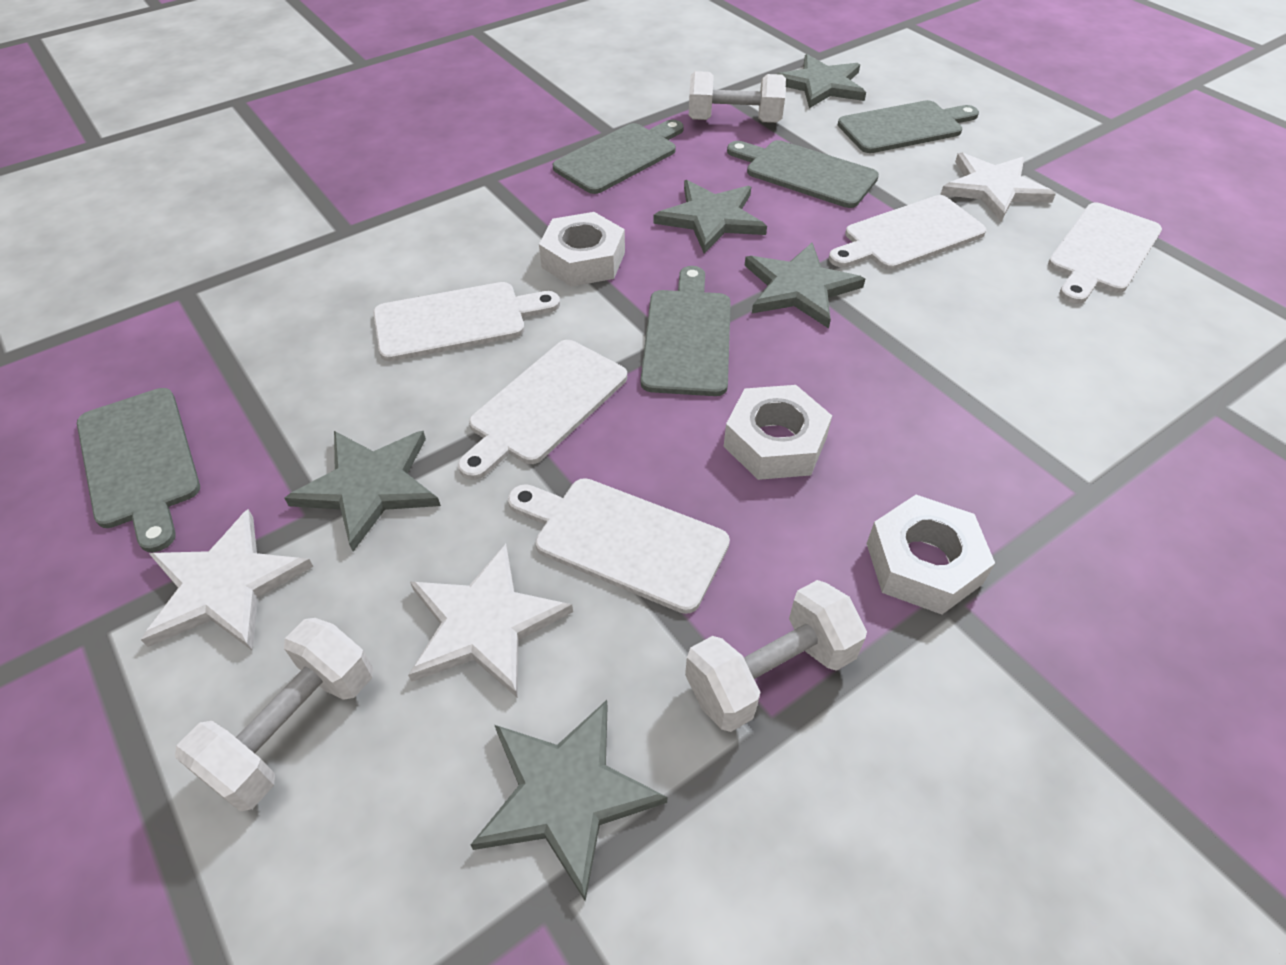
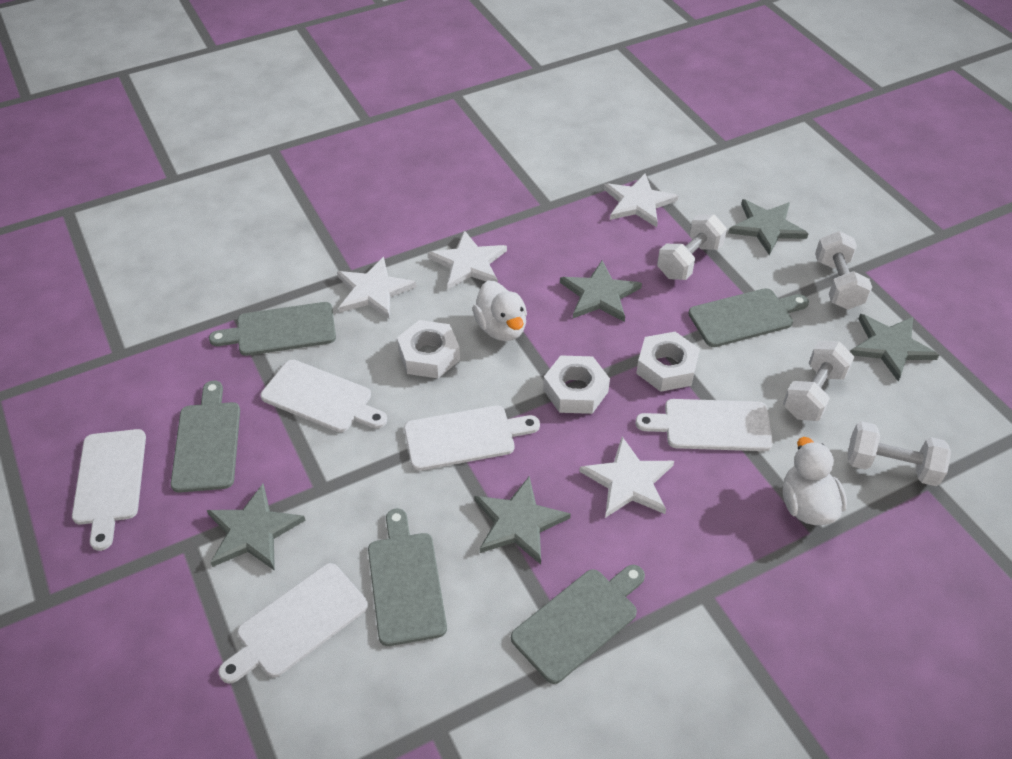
white duck: 0 -> 2
white dumbbell: 3 -> 4
white star: 3 -> 4

